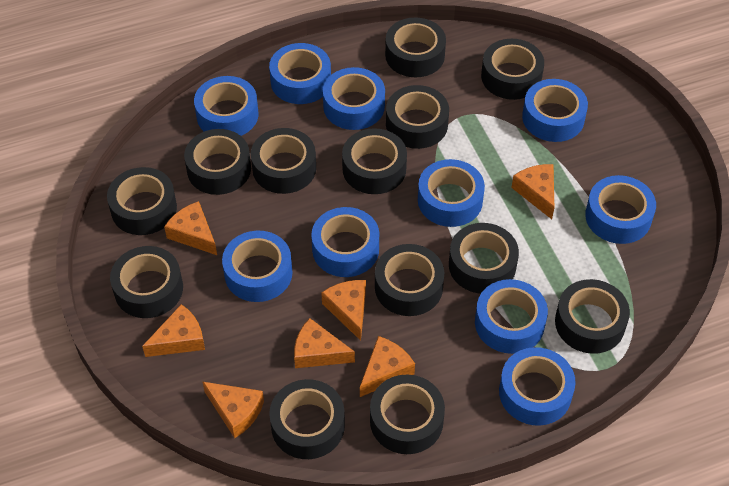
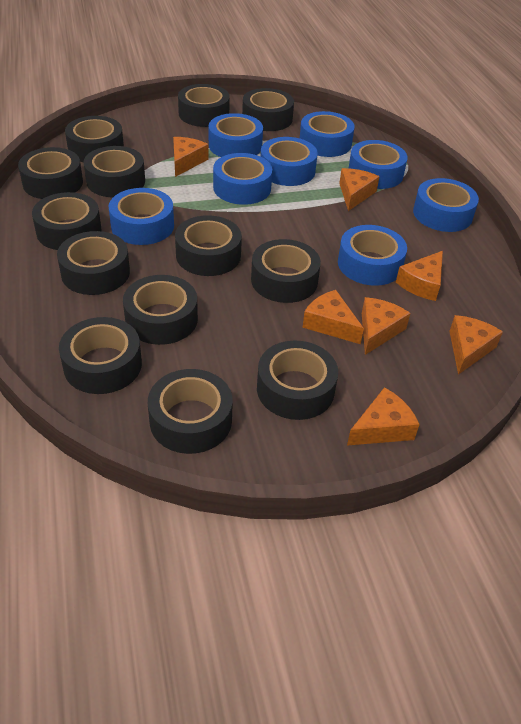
blue tape: 10 -> 8

